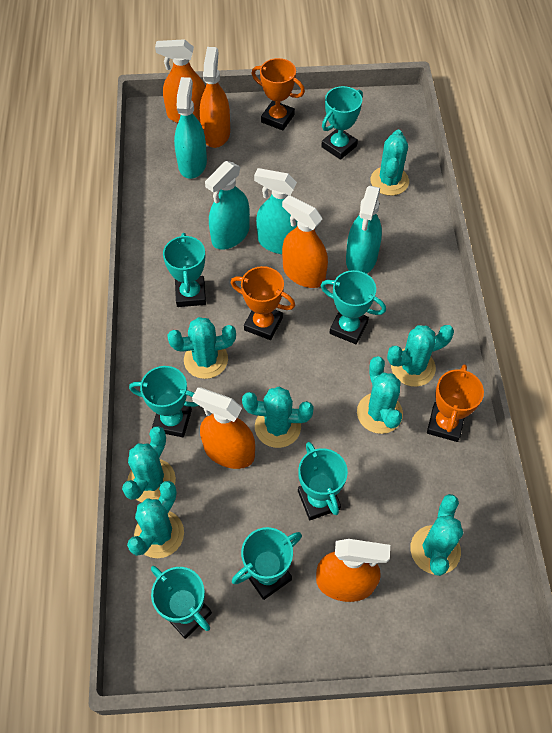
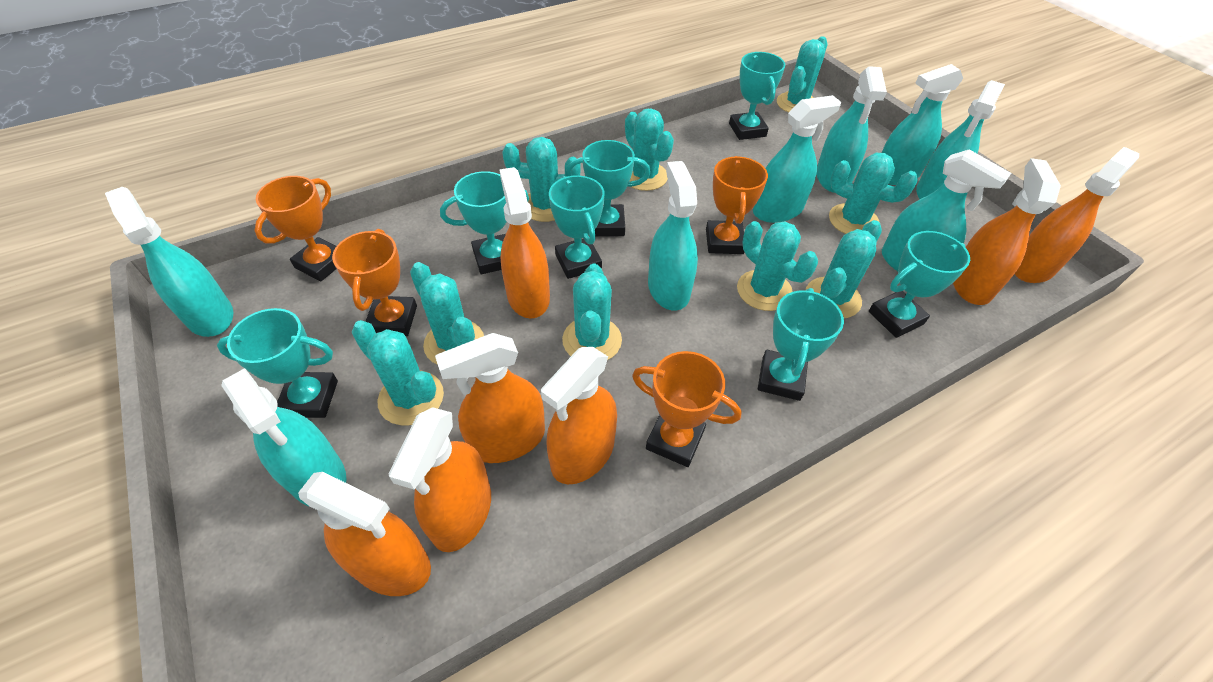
orange spray bottle: 5 -> 7
orange trophy: 3 -> 4
turquoise cactus: 8 -> 9
turquoise spray bottle: 4 -> 8

